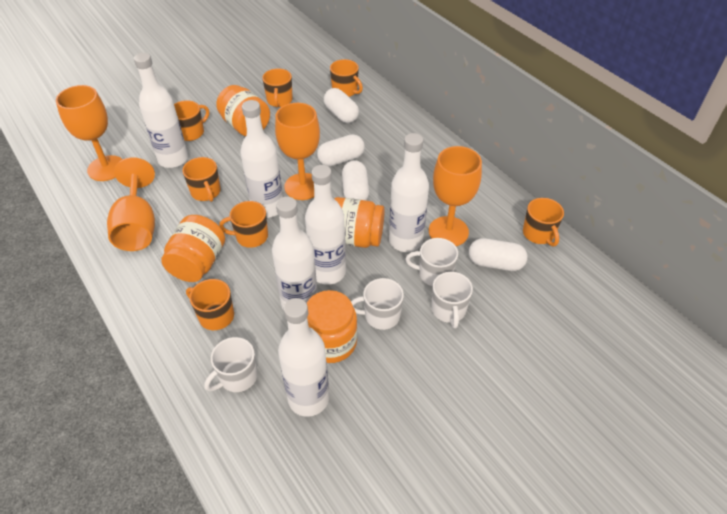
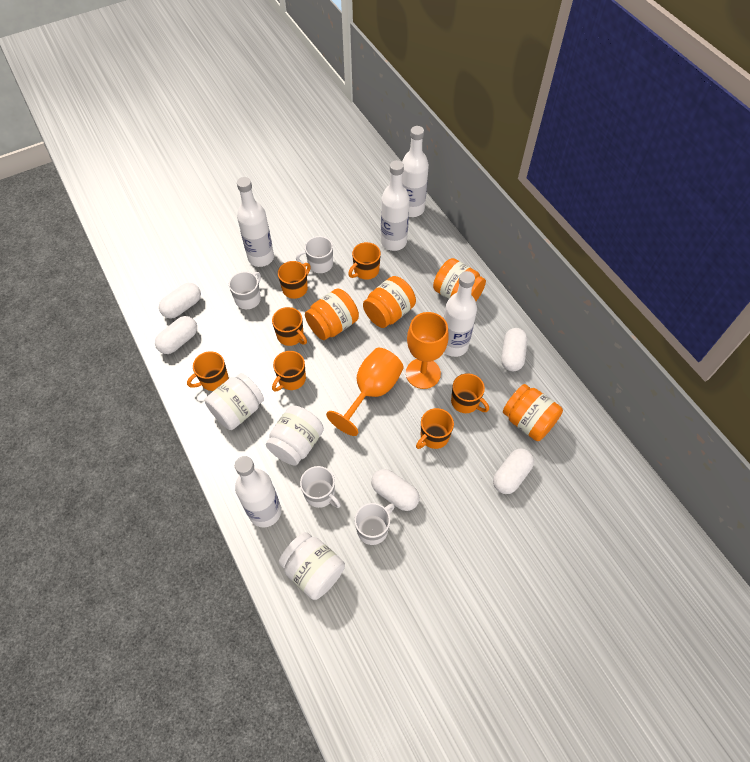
orange goblet: 4 -> 2
white bottle: 6 -> 5
white capsule: 4 -> 5
white jar: 0 -> 3

